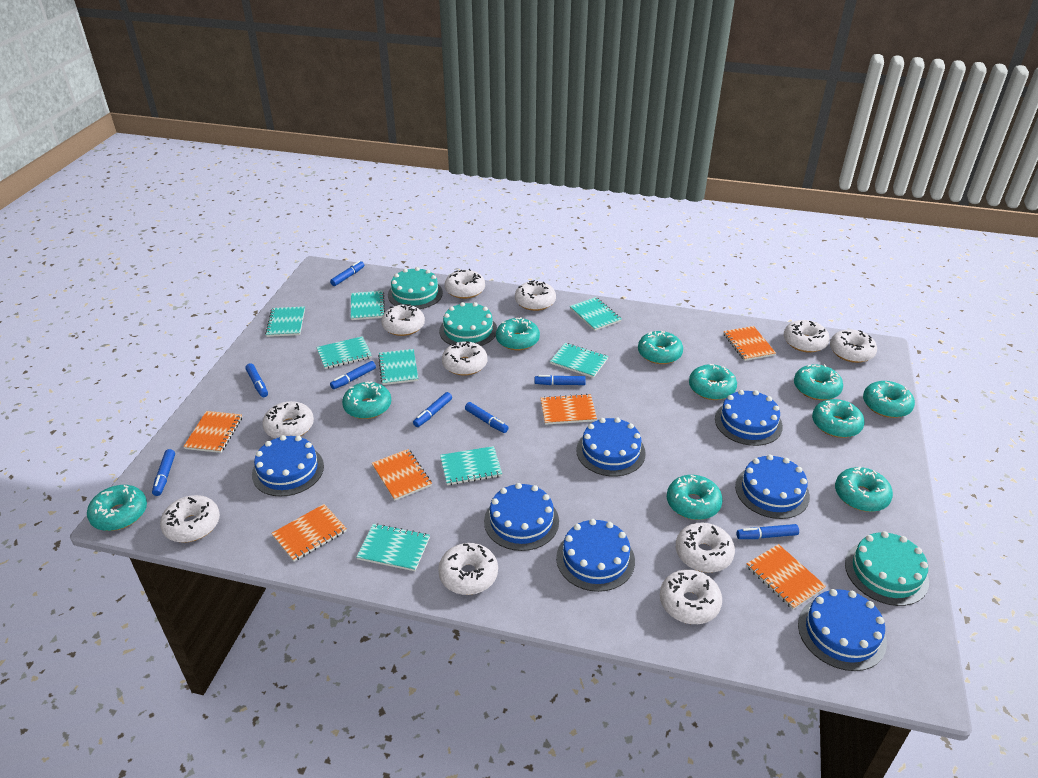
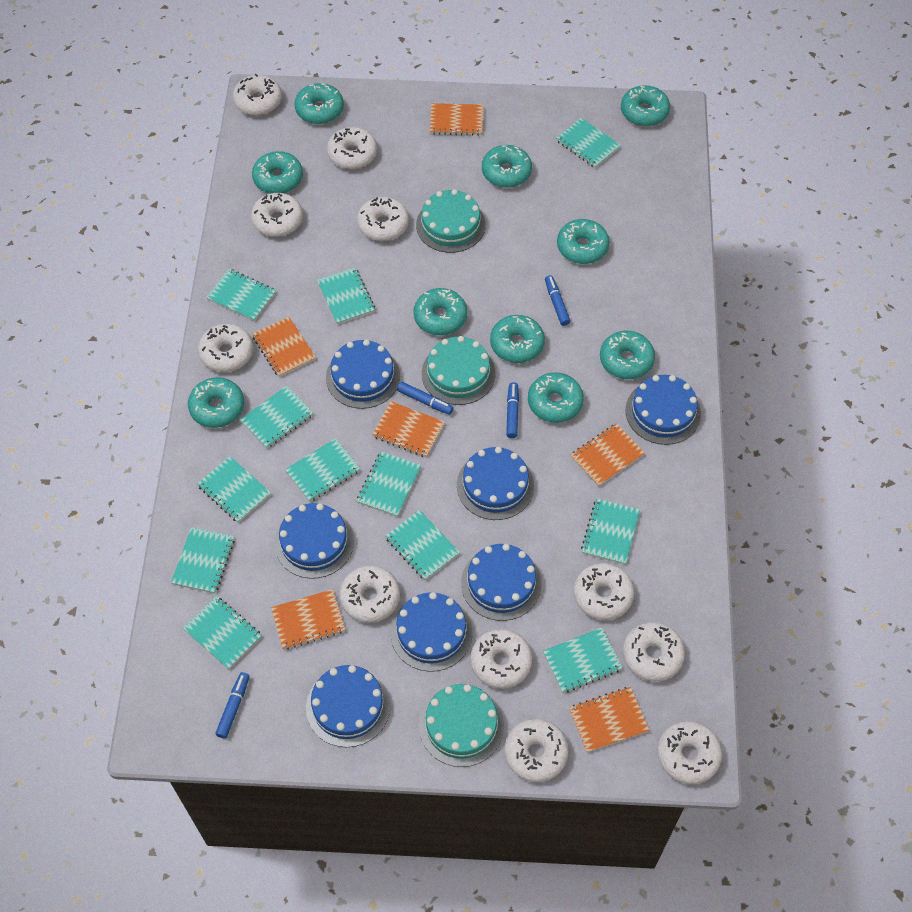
blue marker: 8 -> 4
turquoise notebook: 8 -> 12

